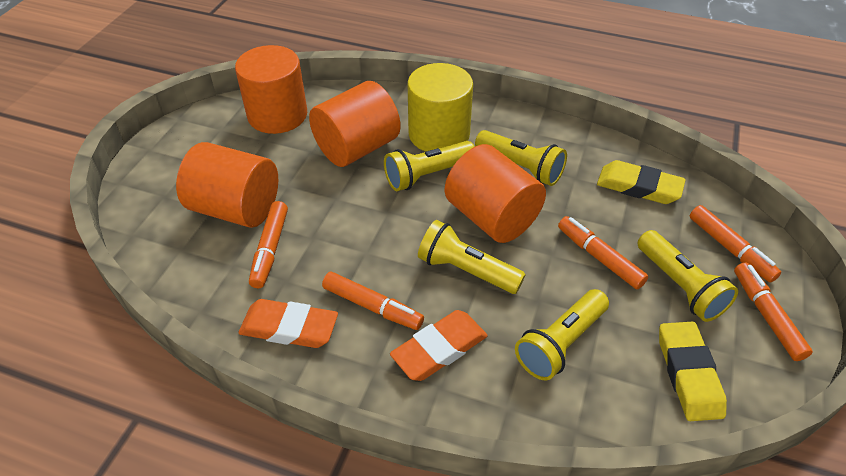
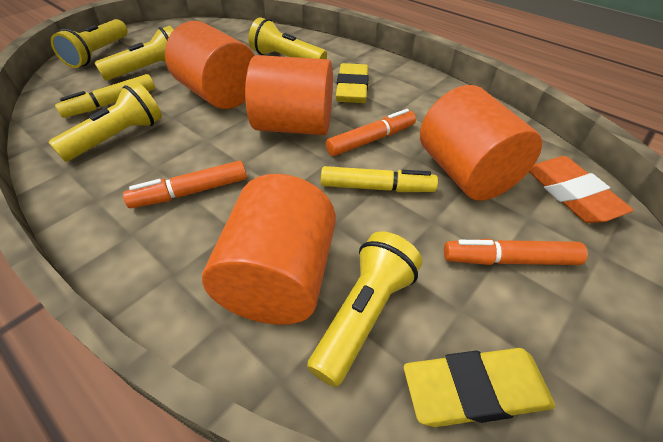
orange eraser: 2 -> 1
orange marker: 5 -> 3
yellow cylinder: 1 -> 0
yellow marker: 0 -> 2

